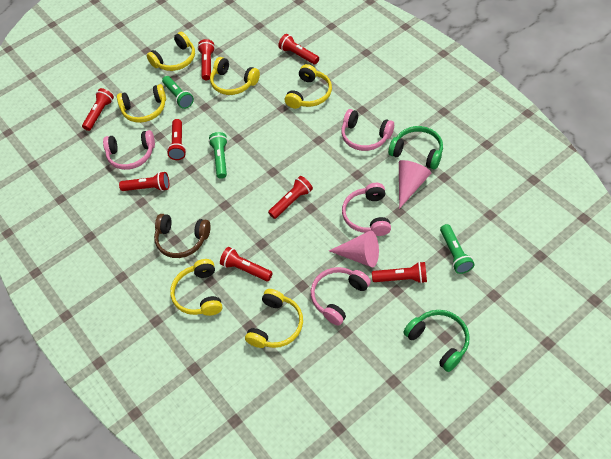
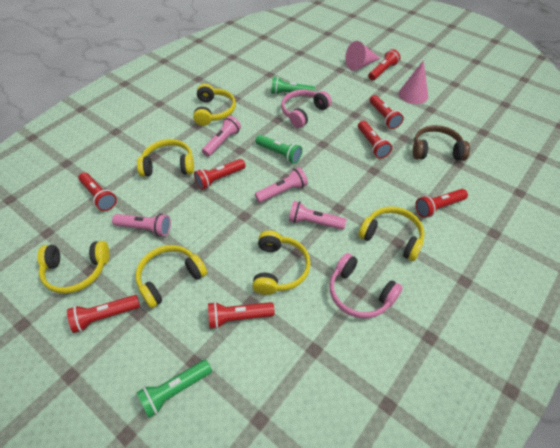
green headphones: 2 -> 0
pink flashlight: 0 -> 4
pink headphones: 4 -> 2

